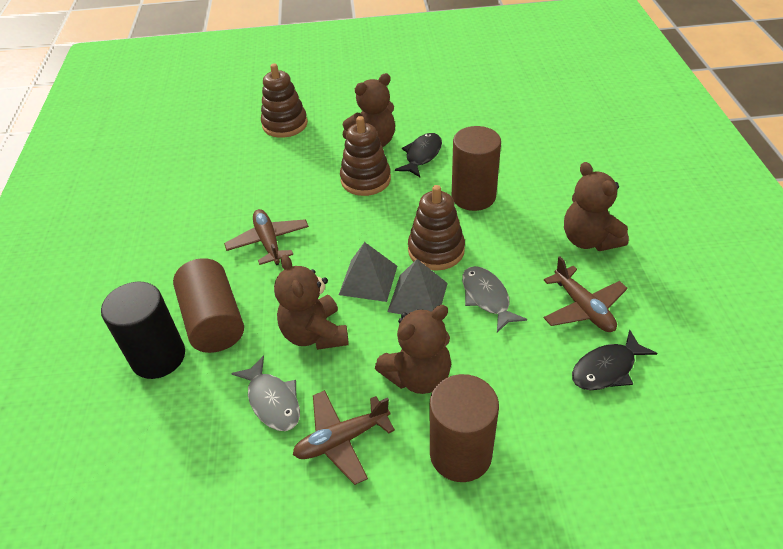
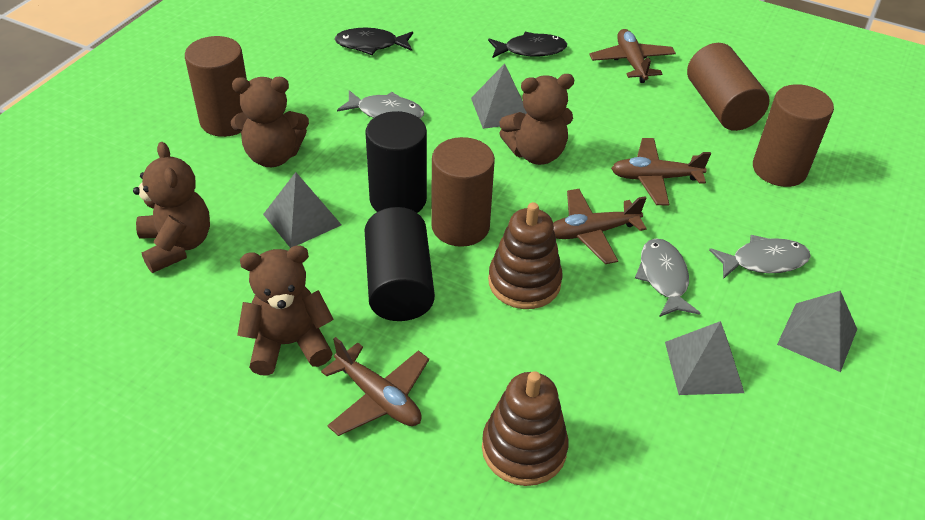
black cylinder: 1 -> 2
brown cylinder: 3 -> 4
brown plane: 3 -> 4
brown stacking toy: 3 -> 2
grey fish: 2 -> 3
grey pyramid: 2 -> 4

